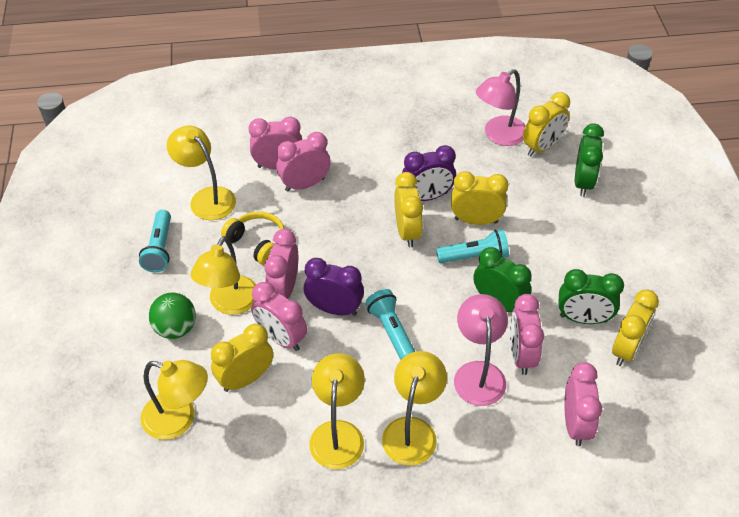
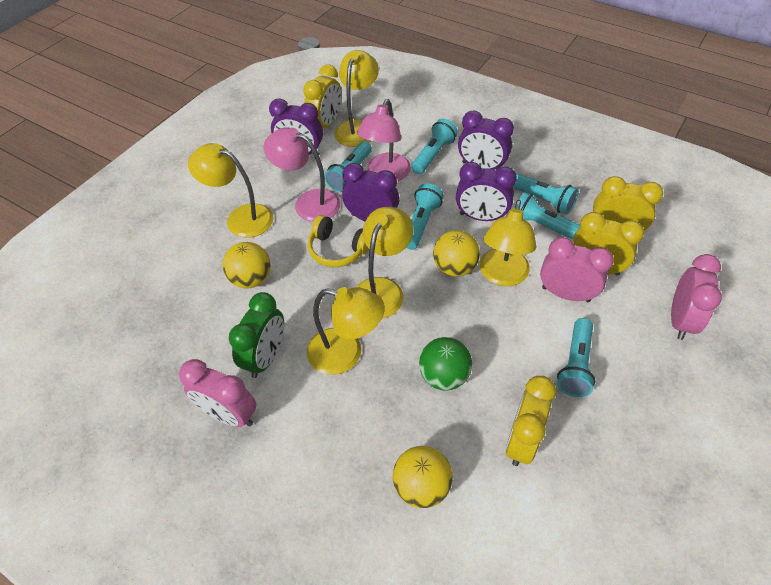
green clock: 3 -> 1
pink clock: 6 -> 3
purple clock: 2 -> 4
turquoise flashlight: 3 -> 6
yellow ball: 0 -> 3
yellow clock: 5 -> 4

